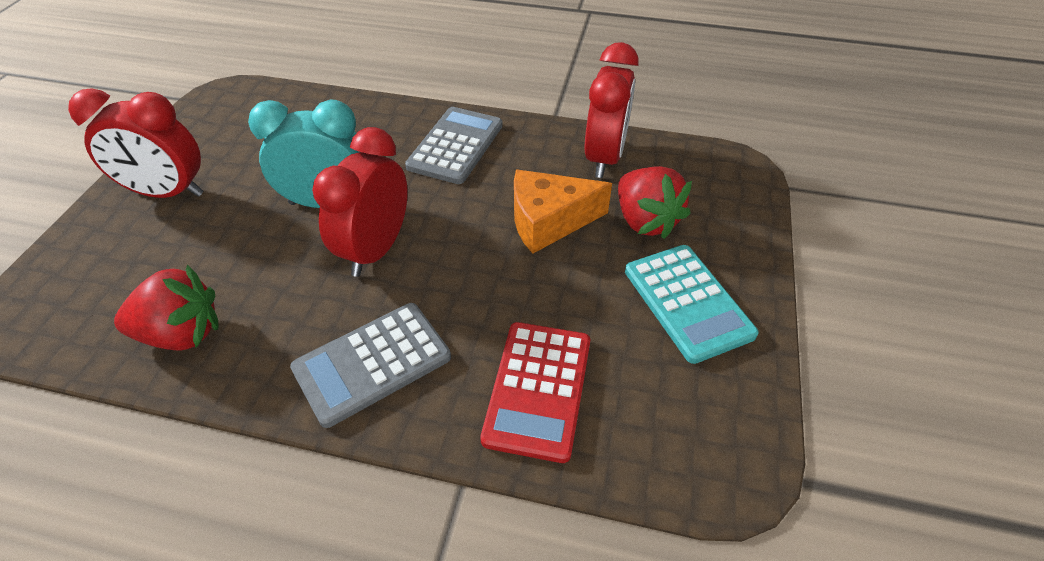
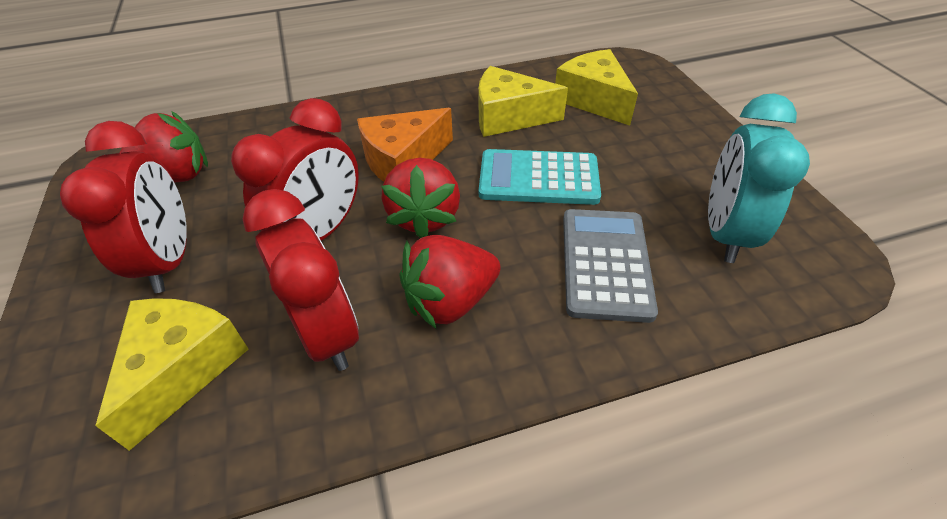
grey calculator: 2 -> 1
red calculator: 1 -> 0
red strawberry: 2 -> 3
yellow cheese: 0 -> 3

